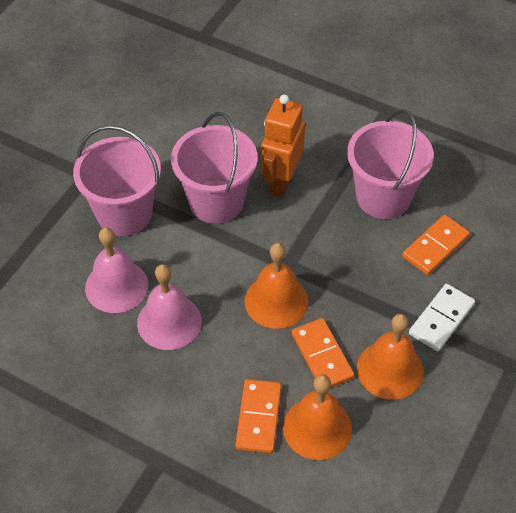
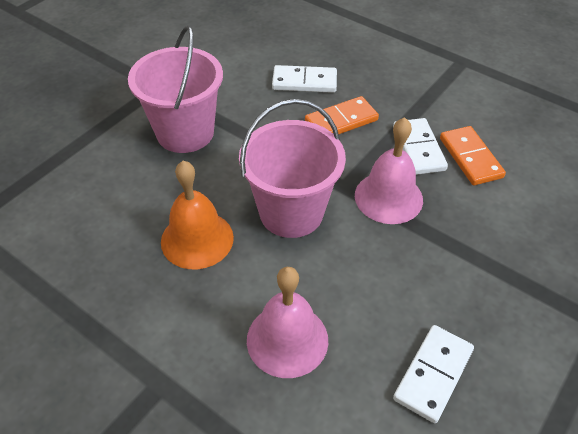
orange bell: 3 -> 1
orange domino: 3 -> 2
orange robot: 1 -> 0
pink bucket: 3 -> 2
white domino: 1 -> 3

